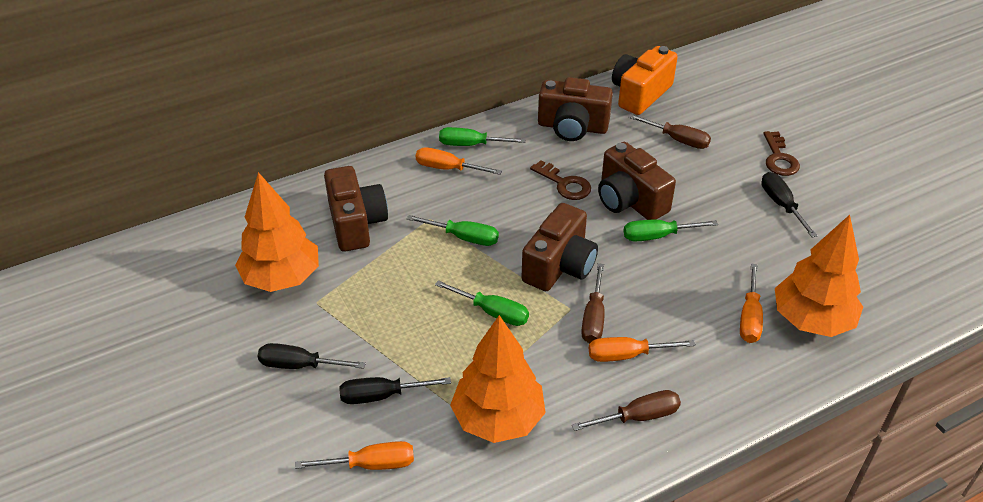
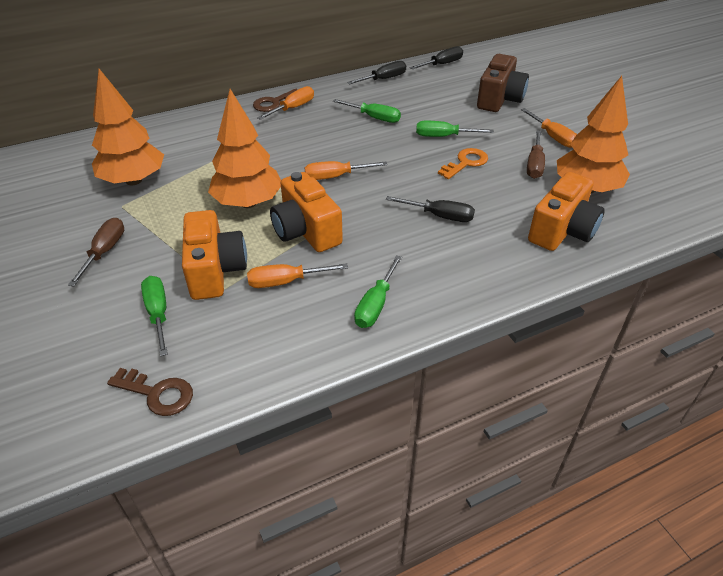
brown camera: 4 -> 1
brown screwdriver: 3 -> 2
orange camera: 1 -> 3
orange key: 0 -> 1

